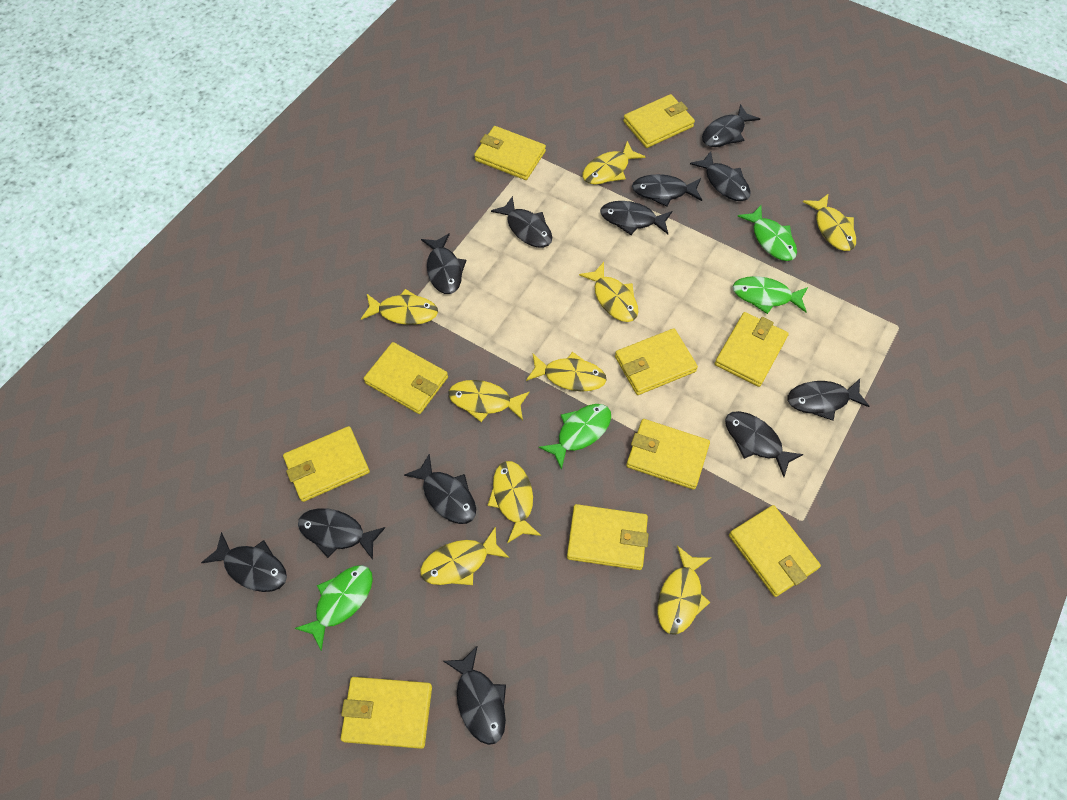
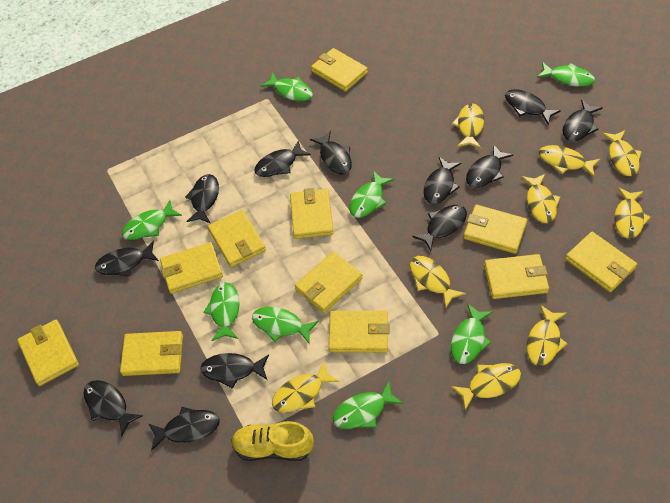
green fish: 4 -> 8
yellow shoe: 0 -> 1
yellow wallet: 10 -> 11

